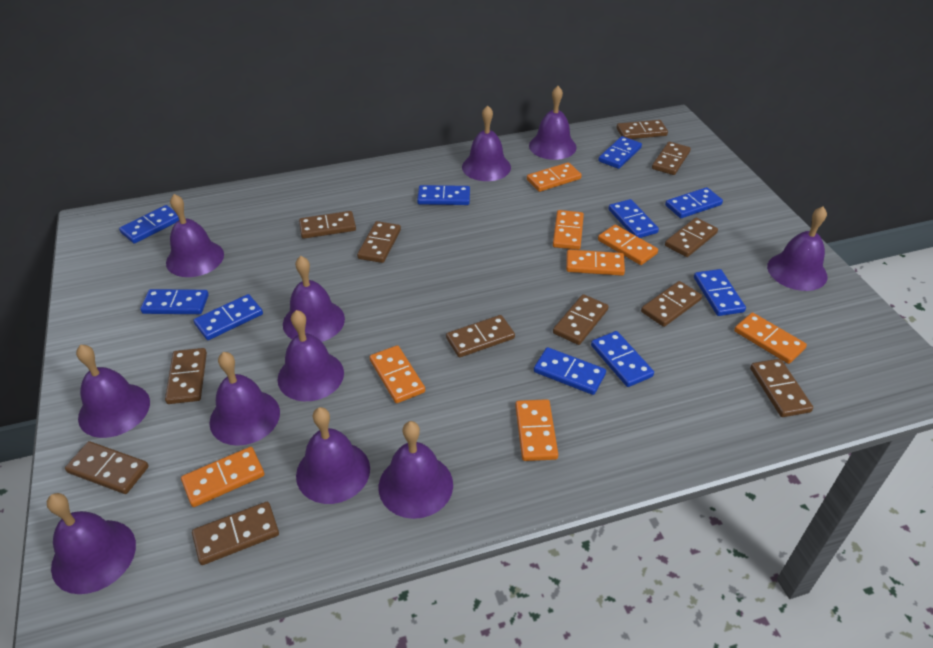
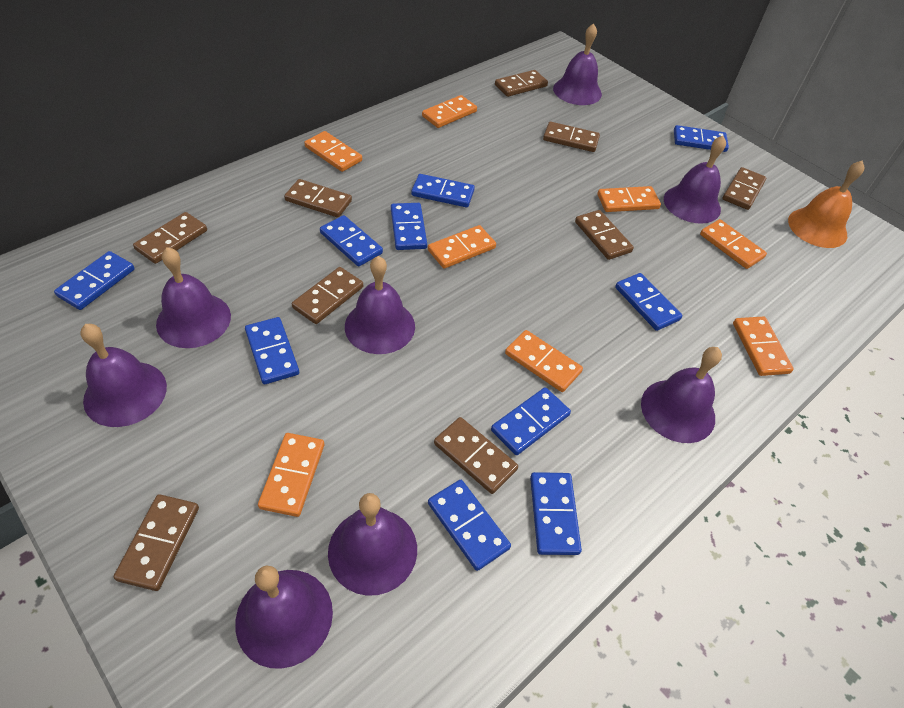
brown domino: 12 -> 9
orange bell: 0 -> 1
purple bell: 11 -> 8

